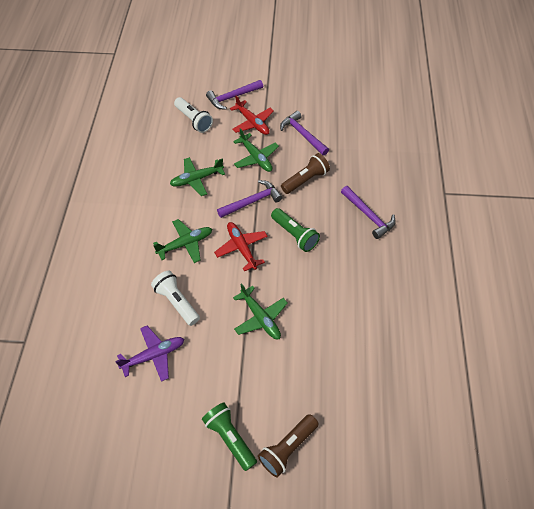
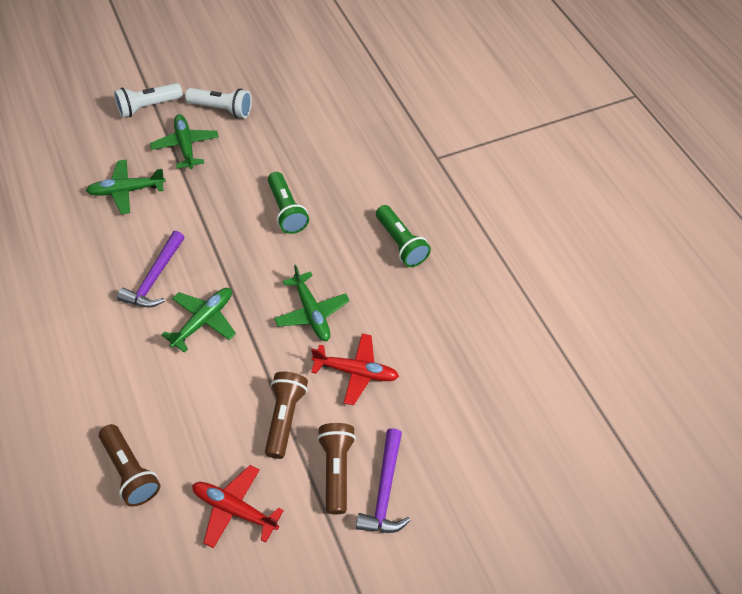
brown flashlight: 2 -> 3
purple hammer: 4 -> 2
purple plane: 1 -> 0

